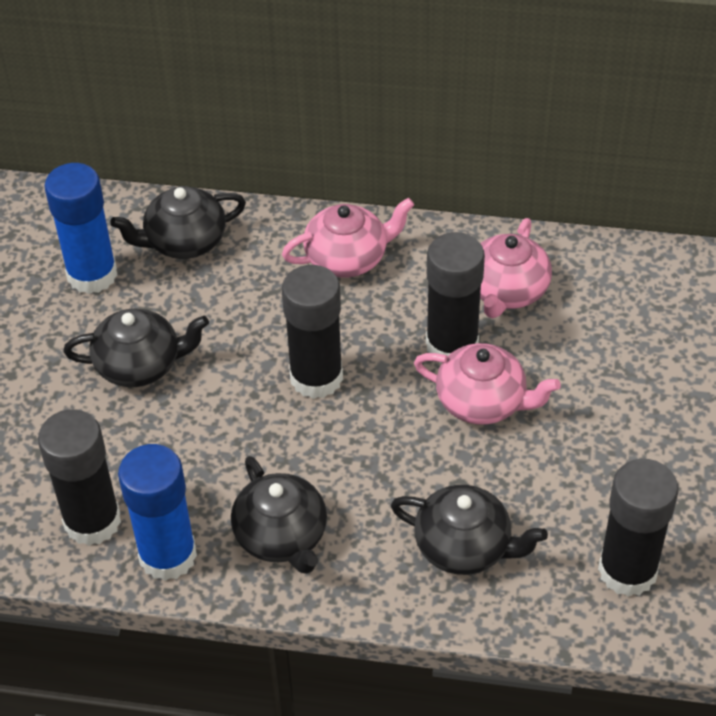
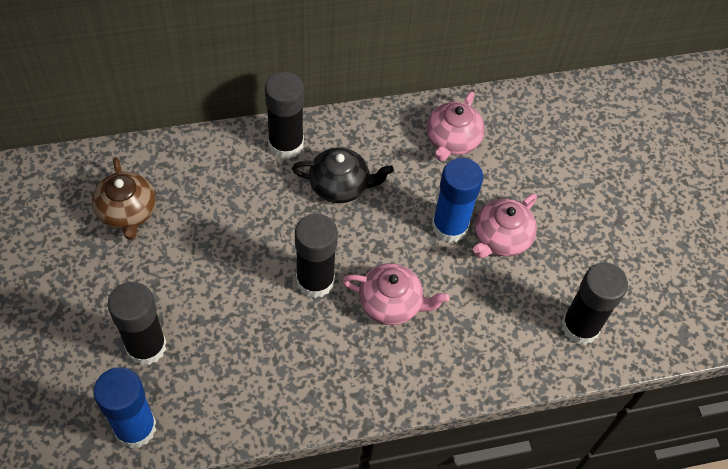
black teapot: 4 -> 1
brown teapot: 0 -> 1

